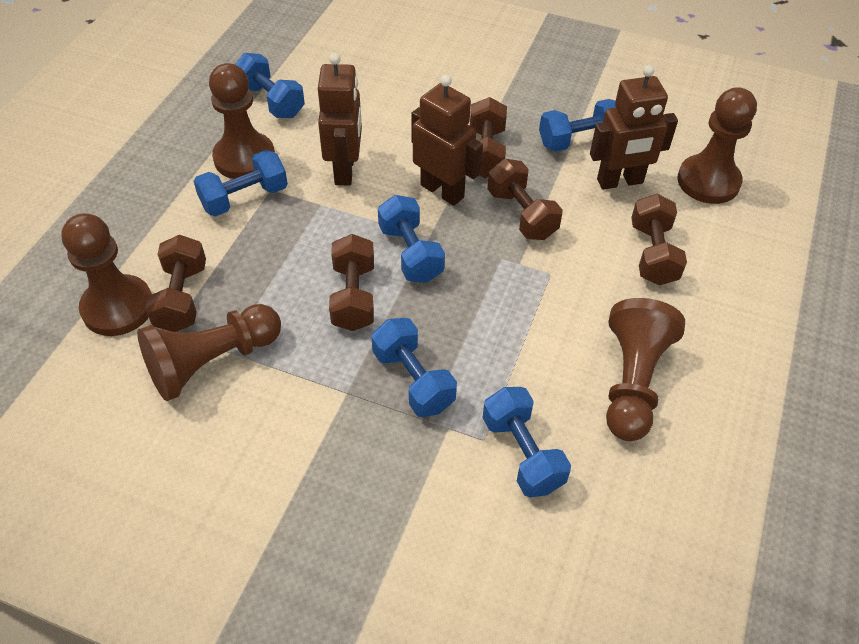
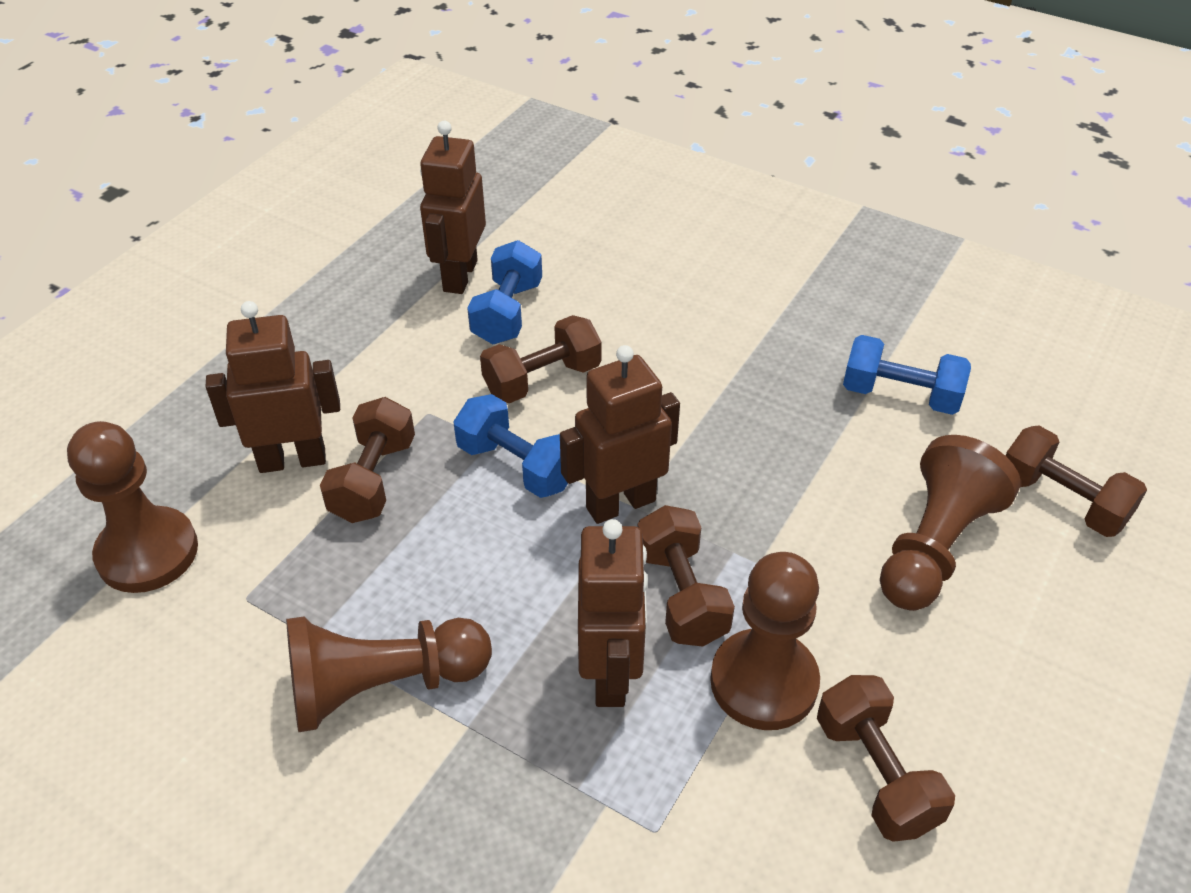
blue dumbbell: 6 -> 3
brown pawn: 5 -> 4
brown robot: 3 -> 4

